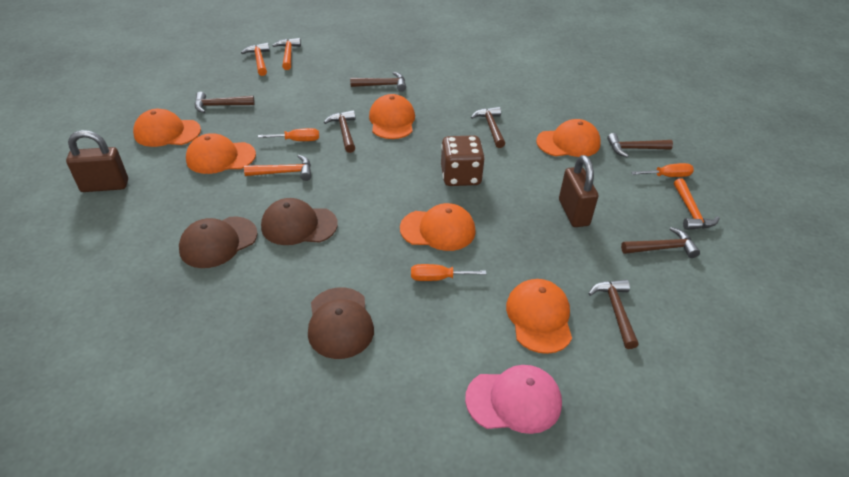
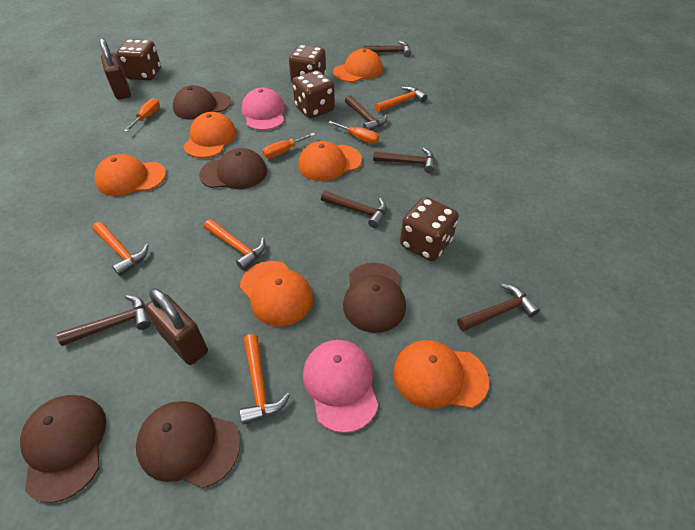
brown cap: 3 -> 5
brown dice: 1 -> 4
brown hammer: 7 -> 6
pink cap: 1 -> 2

